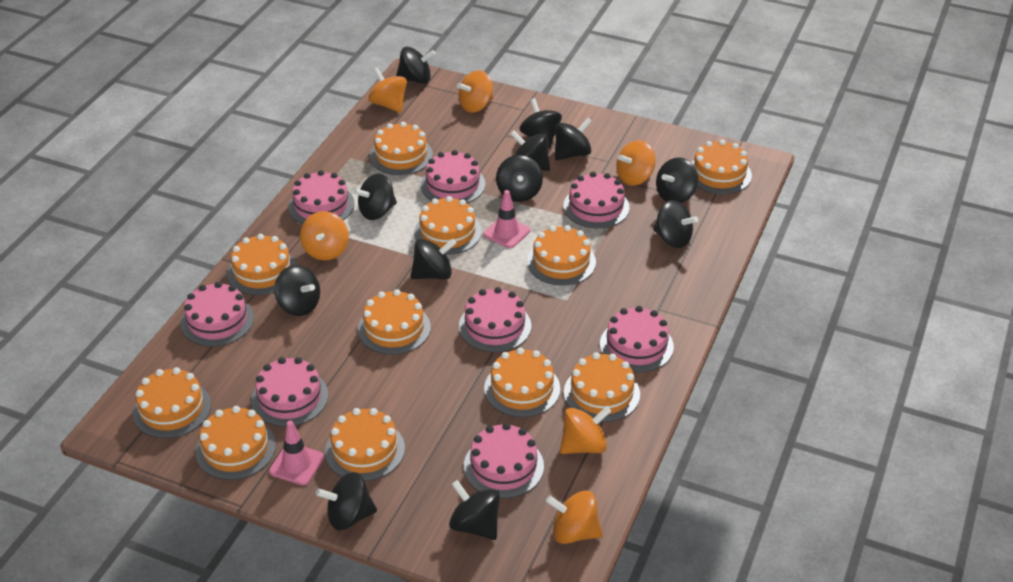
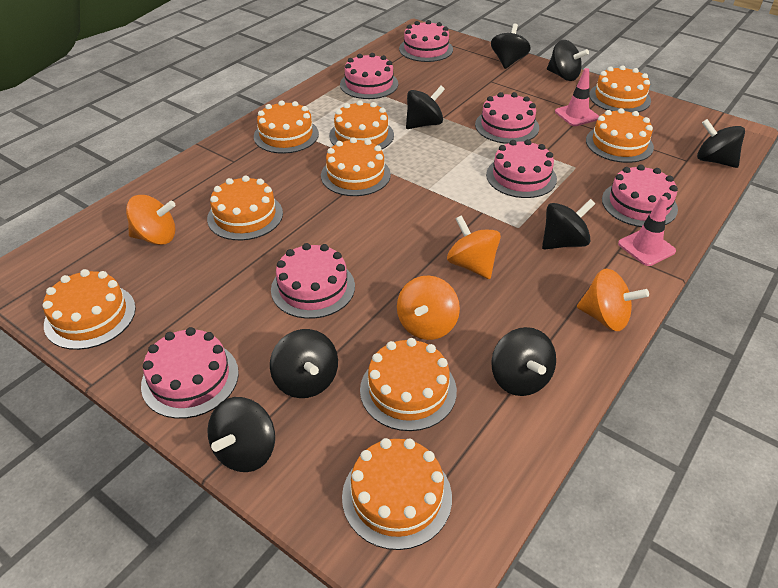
black spinning top: 12 -> 8
orange cake: 11 -> 9
orange spinning top: 6 -> 4
pink cake: 8 -> 7

